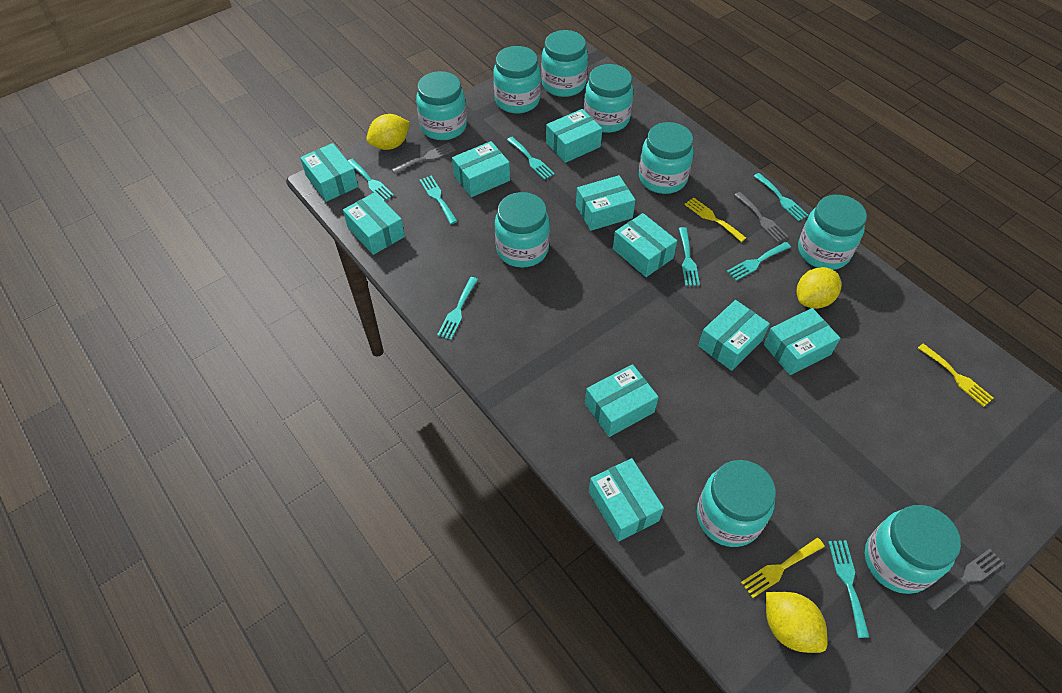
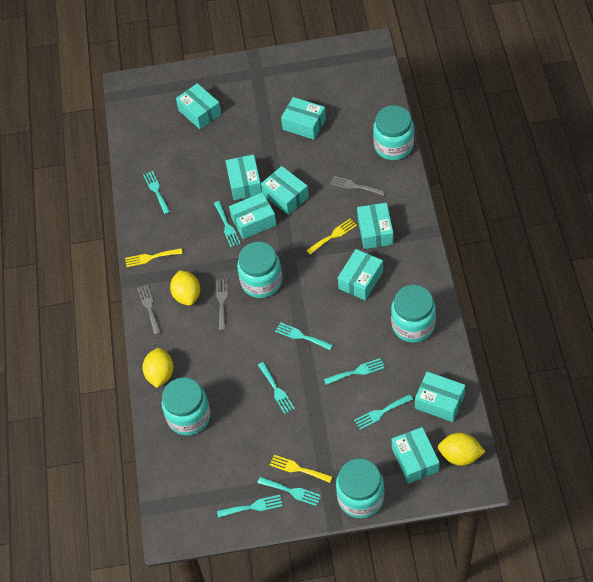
turquoise box: 10 -> 9
turquoise jar: 9 -> 5

